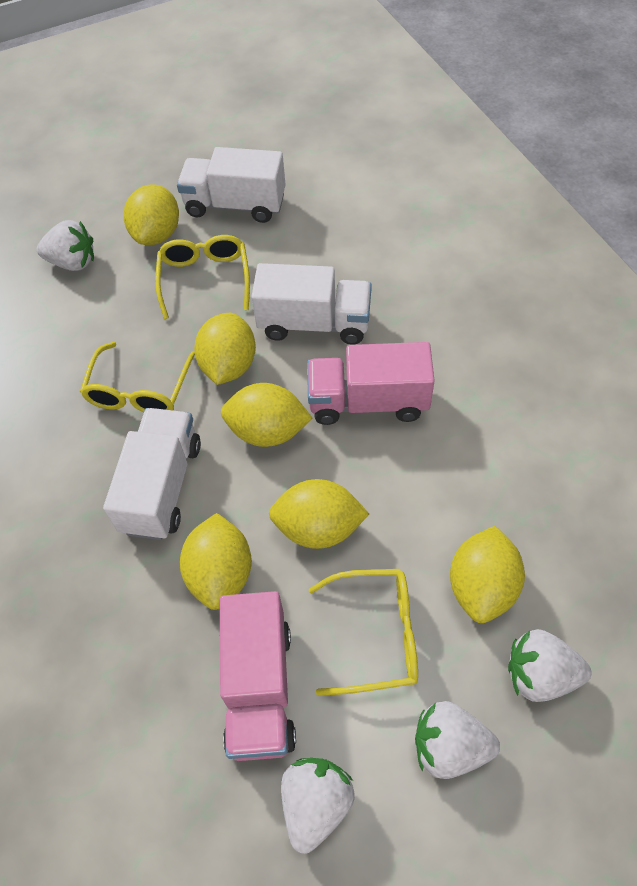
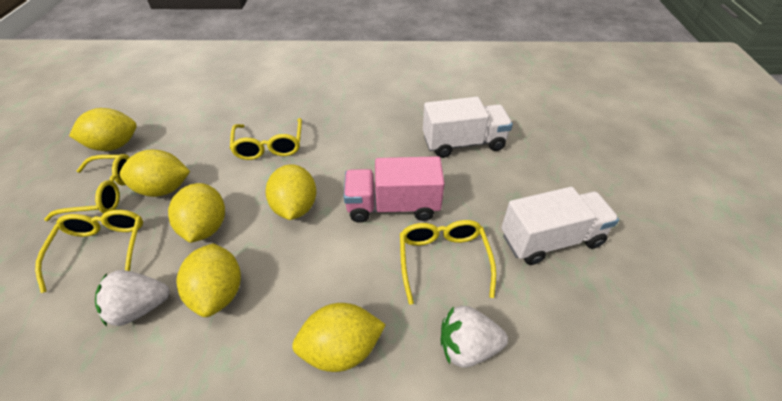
pink truck: 2 -> 1
white strawberry: 4 -> 2
white truck: 3 -> 2
yellow glasses: 3 -> 4

